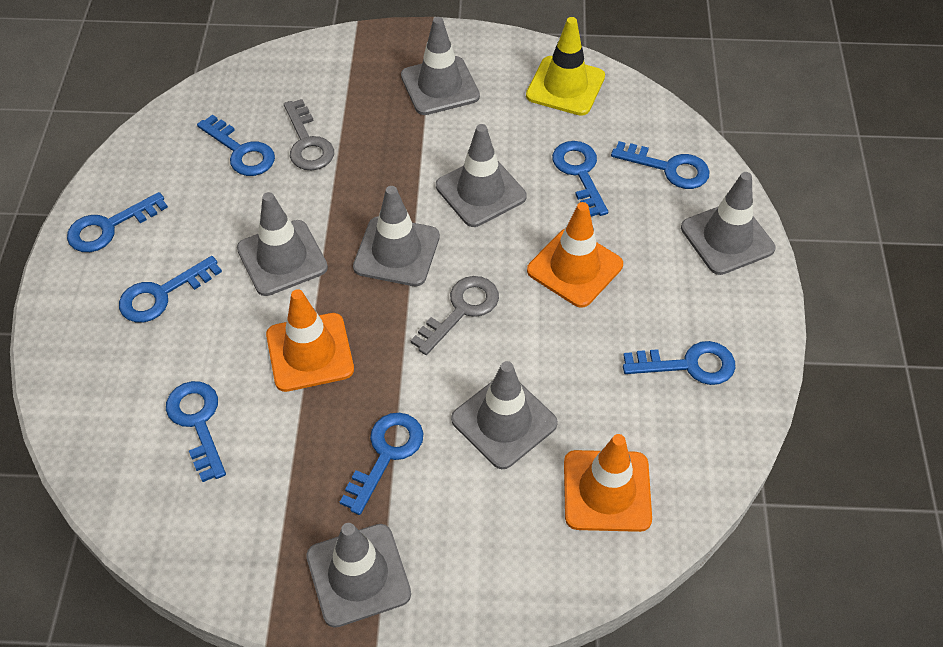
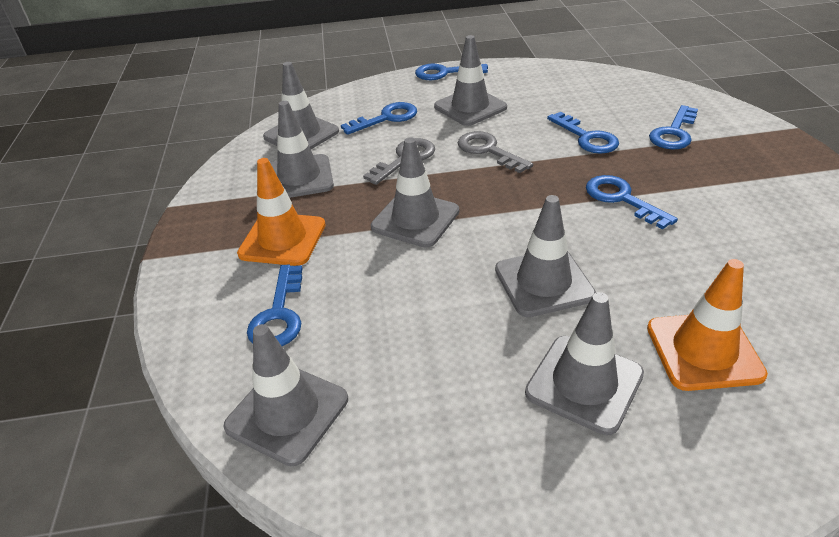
blue key: 8 -> 6
orange traffic cone: 3 -> 2
yellow traffic cone: 1 -> 0

